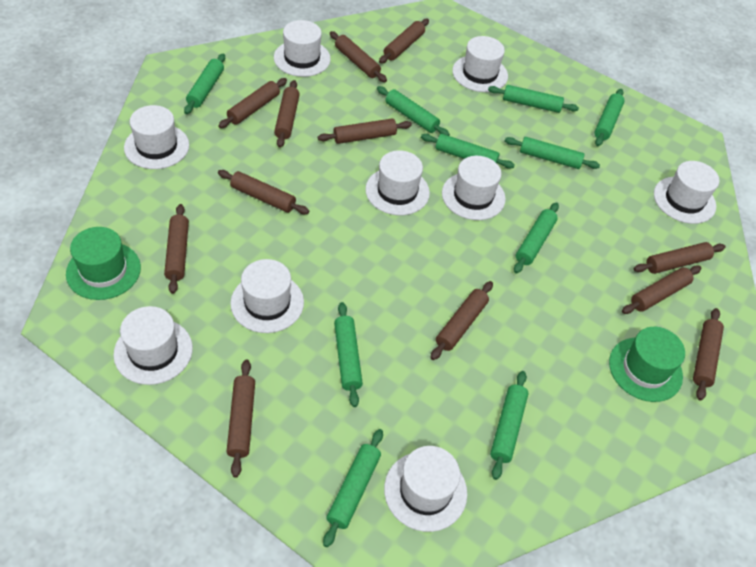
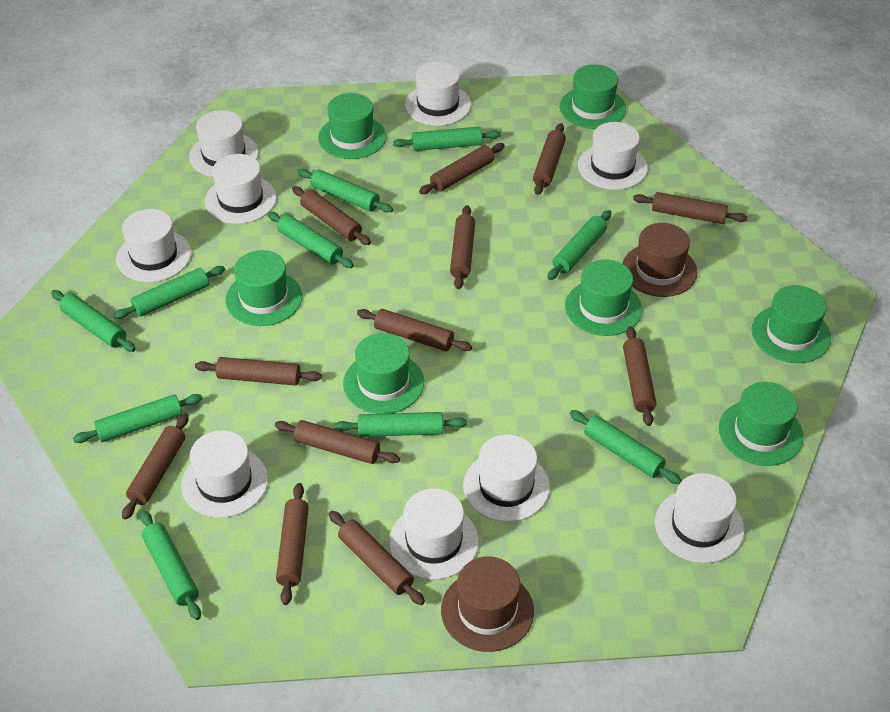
brown hat: 0 -> 2
green hat: 2 -> 7

